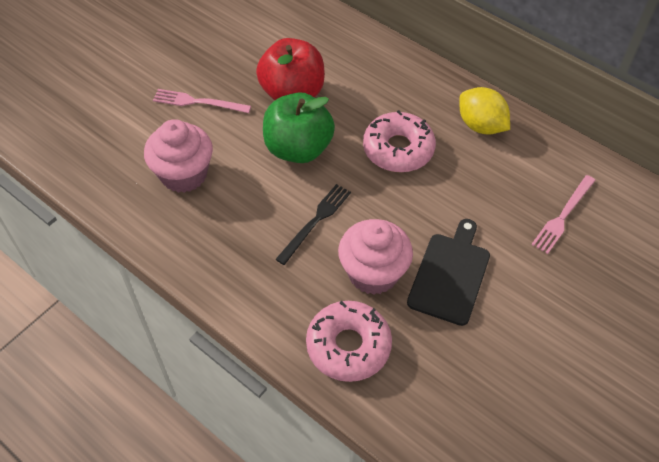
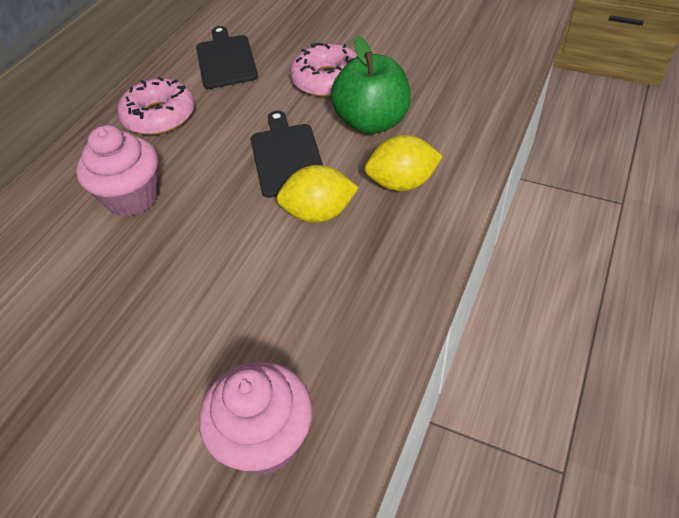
black cutting board: 1 -> 2
black fork: 1 -> 0
pink fork: 2 -> 0
red apple: 1 -> 0
yellow lemon: 1 -> 2

